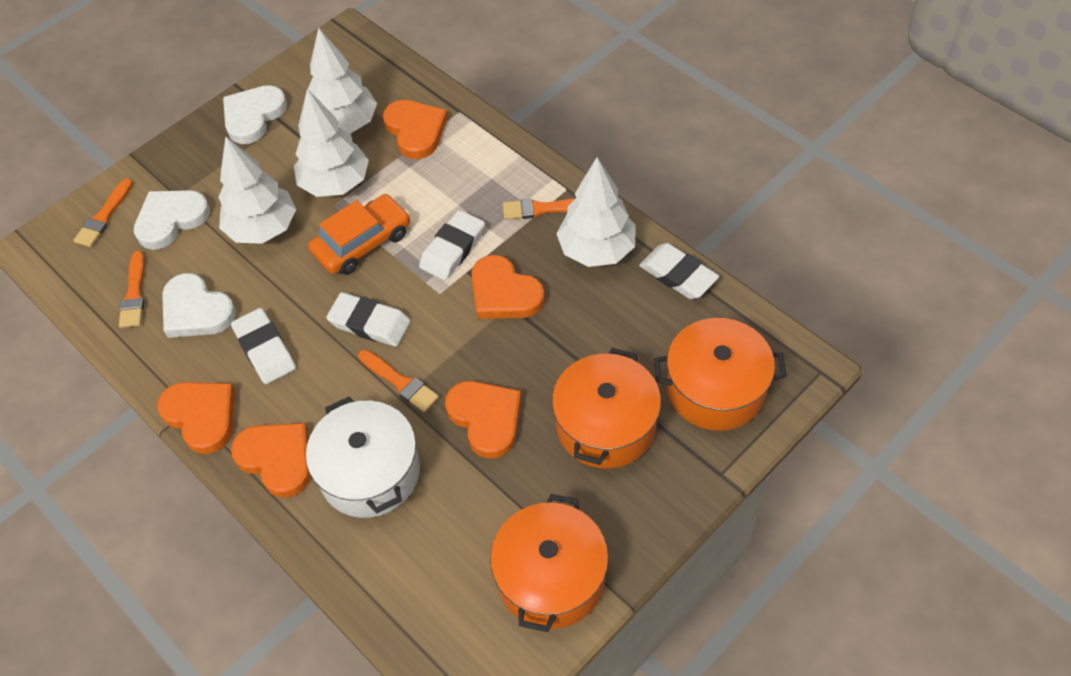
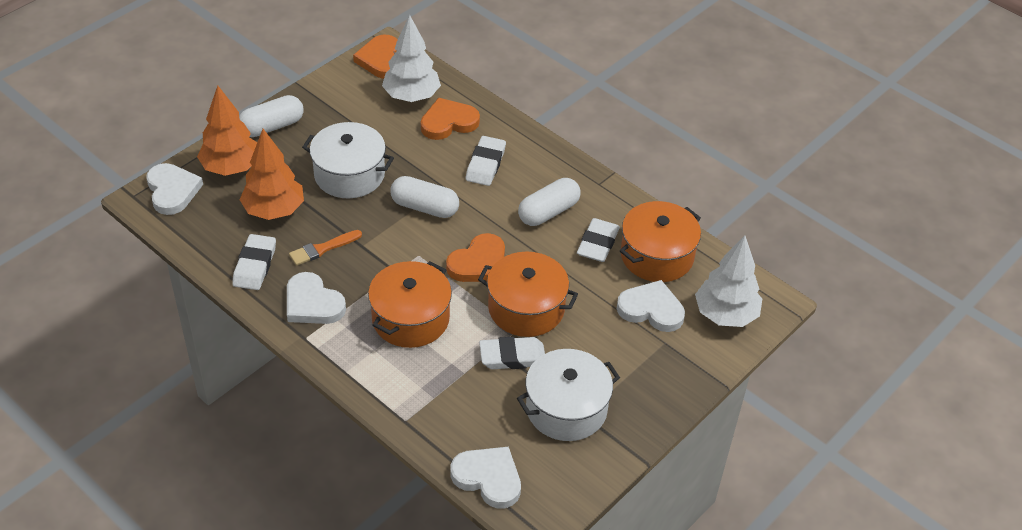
orange brush: 4 -> 1
orange car: 1 -> 0
orange heart: 5 -> 3
orange tree: 0 -> 2
white capsule: 0 -> 3
white heart: 3 -> 4
white pot: 1 -> 2
white tree: 4 -> 2

